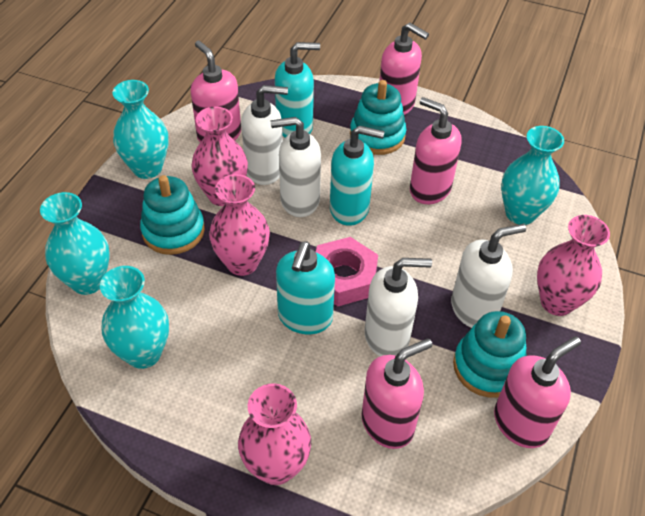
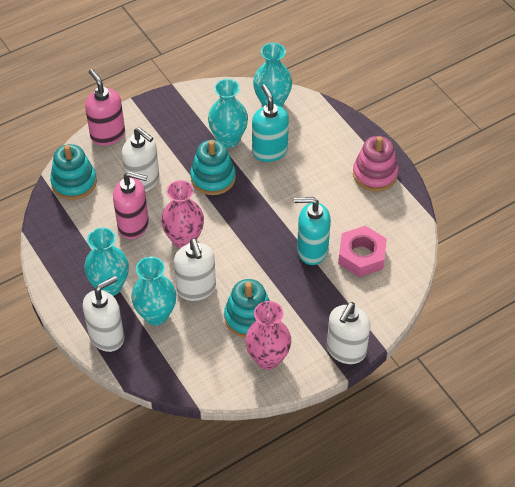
pink soap dispenser: 5 -> 2
pink stacking toy: 0 -> 1
pink vase: 4 -> 2
turquoise soap dispenser: 3 -> 2

